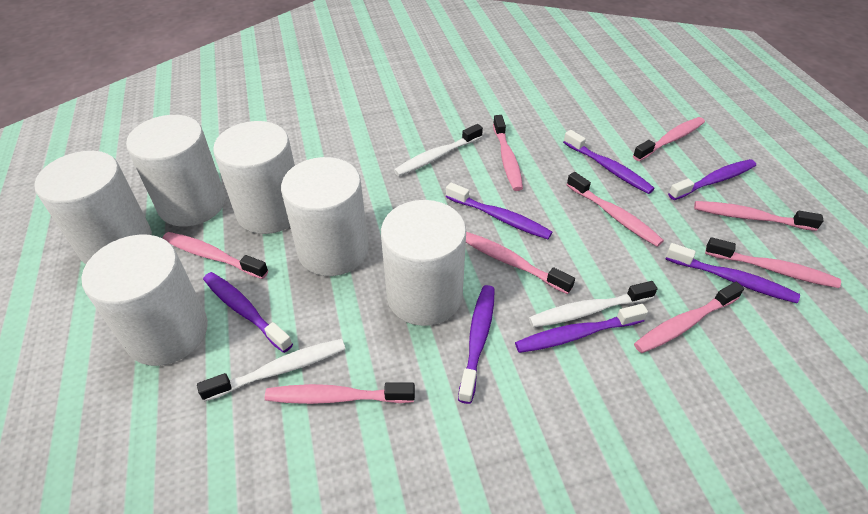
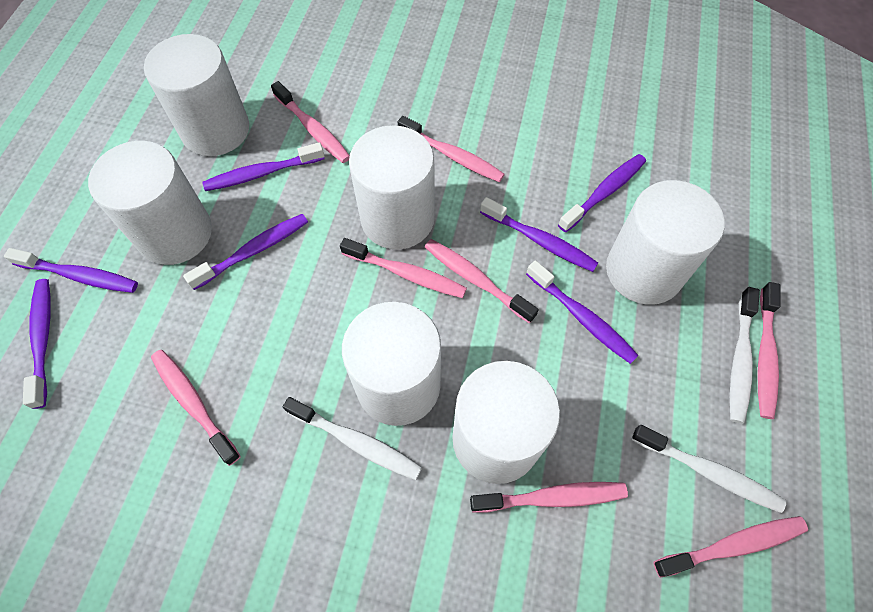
pink toothbrush: 9 -> 8

